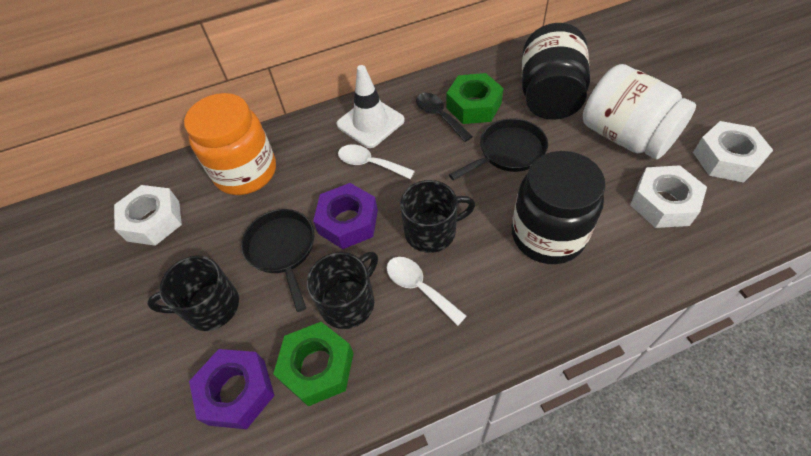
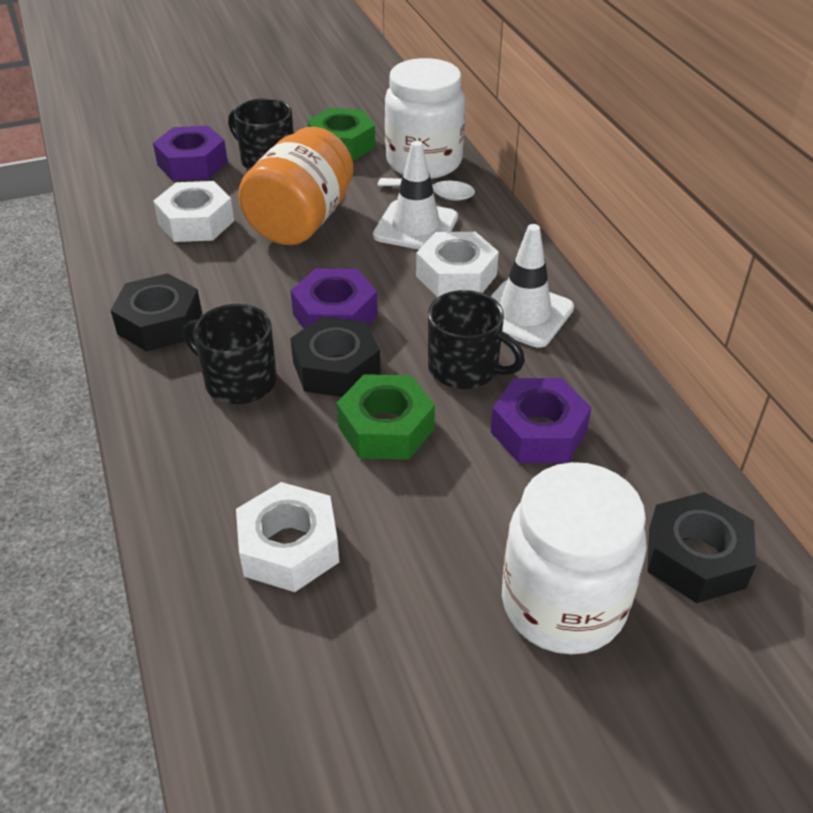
black jar: 2 -> 0
black nut: 0 -> 3
black pan: 2 -> 0
black spoon: 1 -> 0
purple nut: 2 -> 3
white jar: 1 -> 2
white spoon: 2 -> 1
white traffic cone: 1 -> 2

